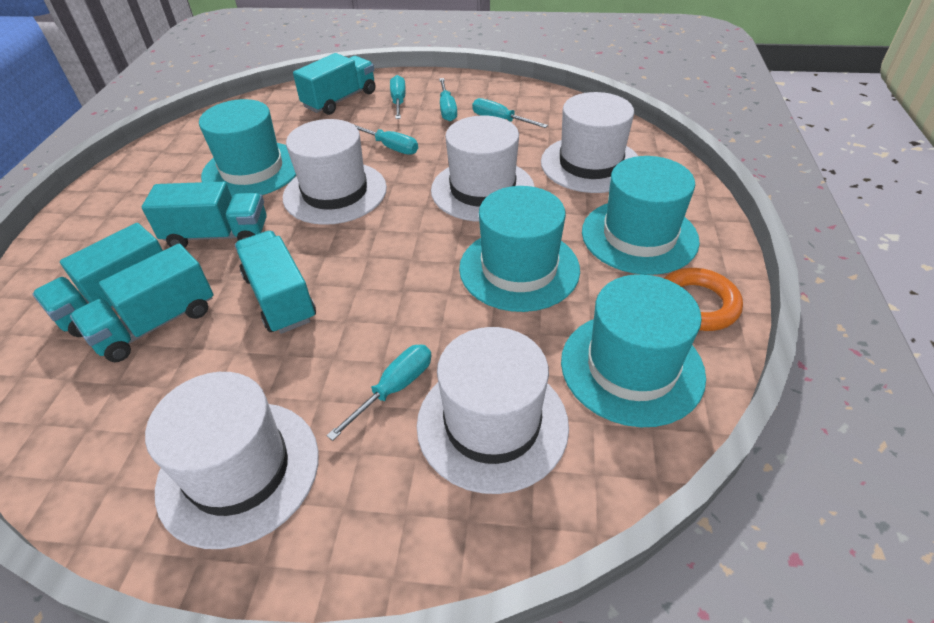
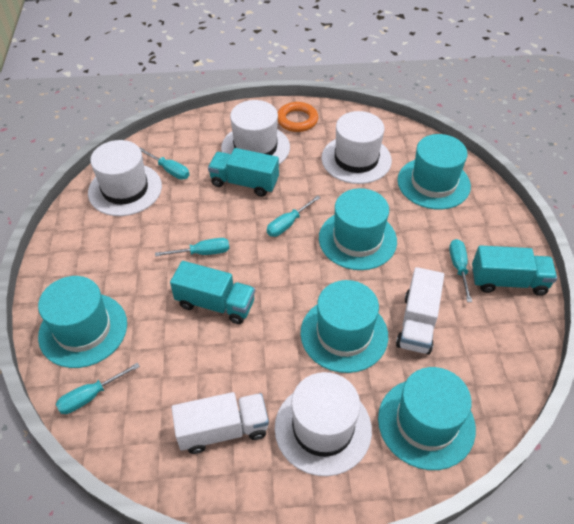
turquoise hat: 4 -> 5
turquoise truck: 5 -> 3
white hat: 5 -> 4
white truck: 0 -> 2

